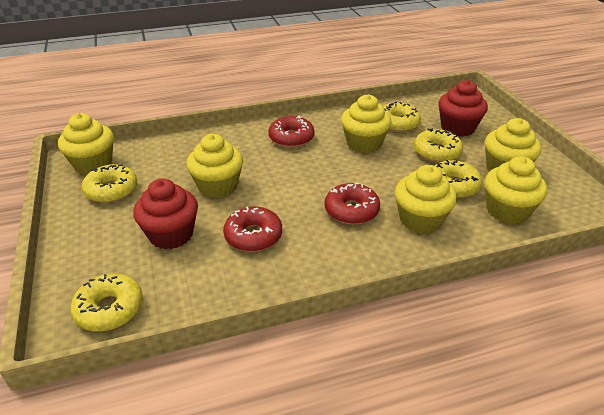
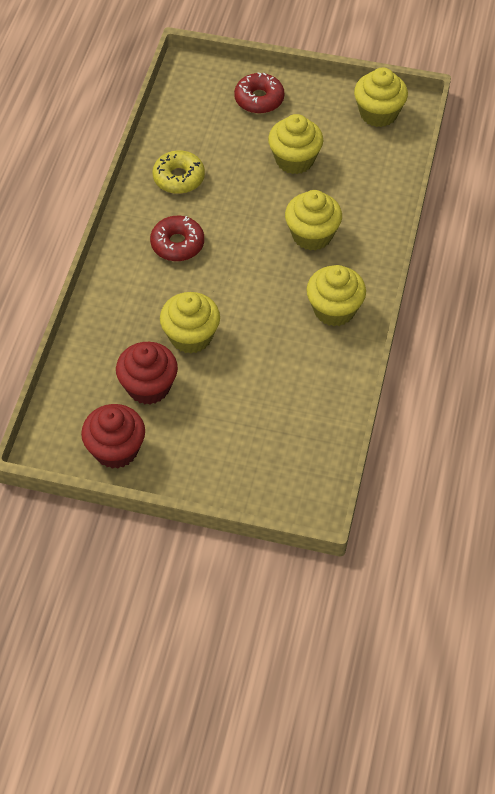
red donut: 3 -> 2
yellow cupcake: 6 -> 5
yellow donut: 5 -> 1

